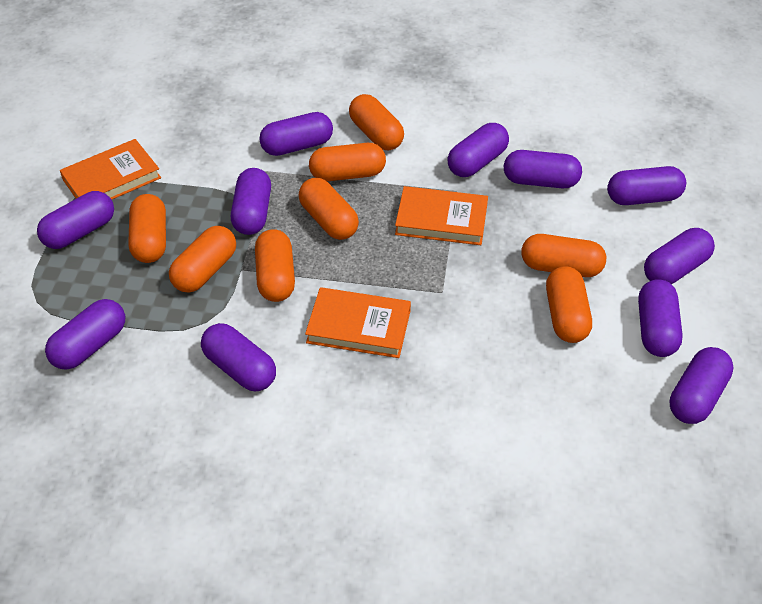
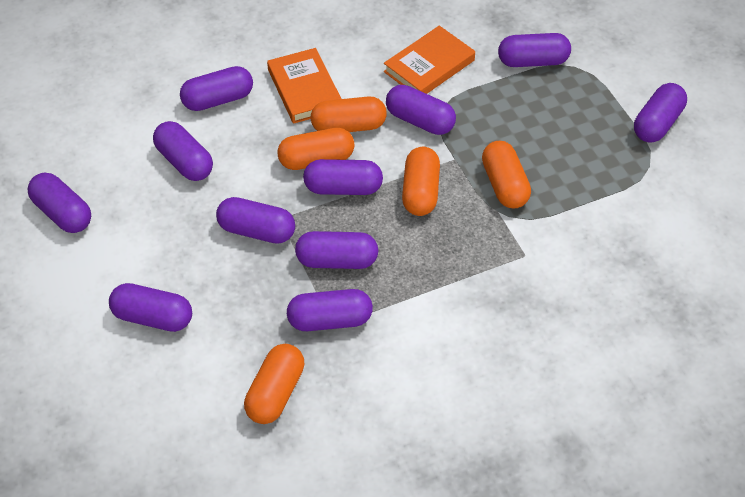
orange book: 3 -> 2
orange capsule: 8 -> 5

